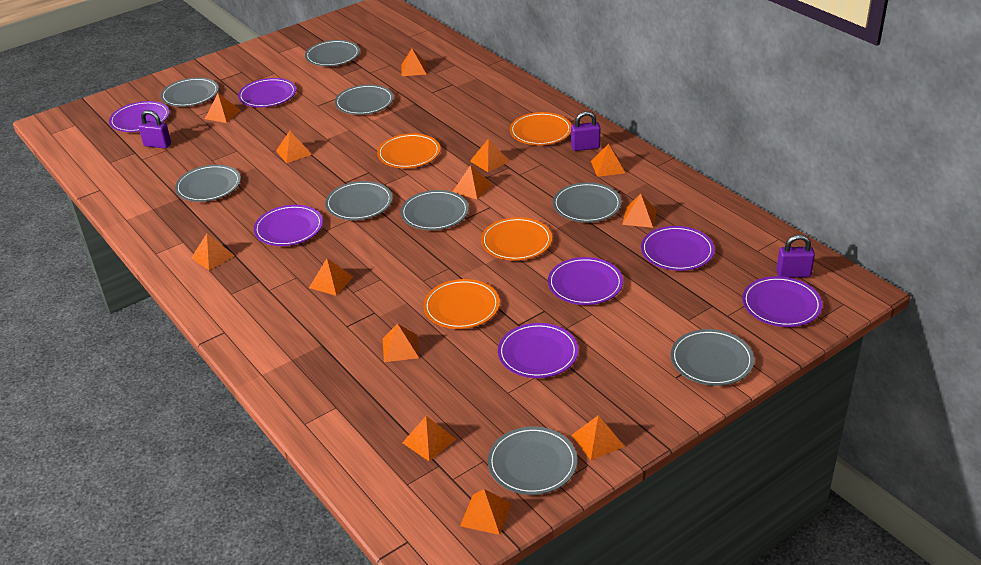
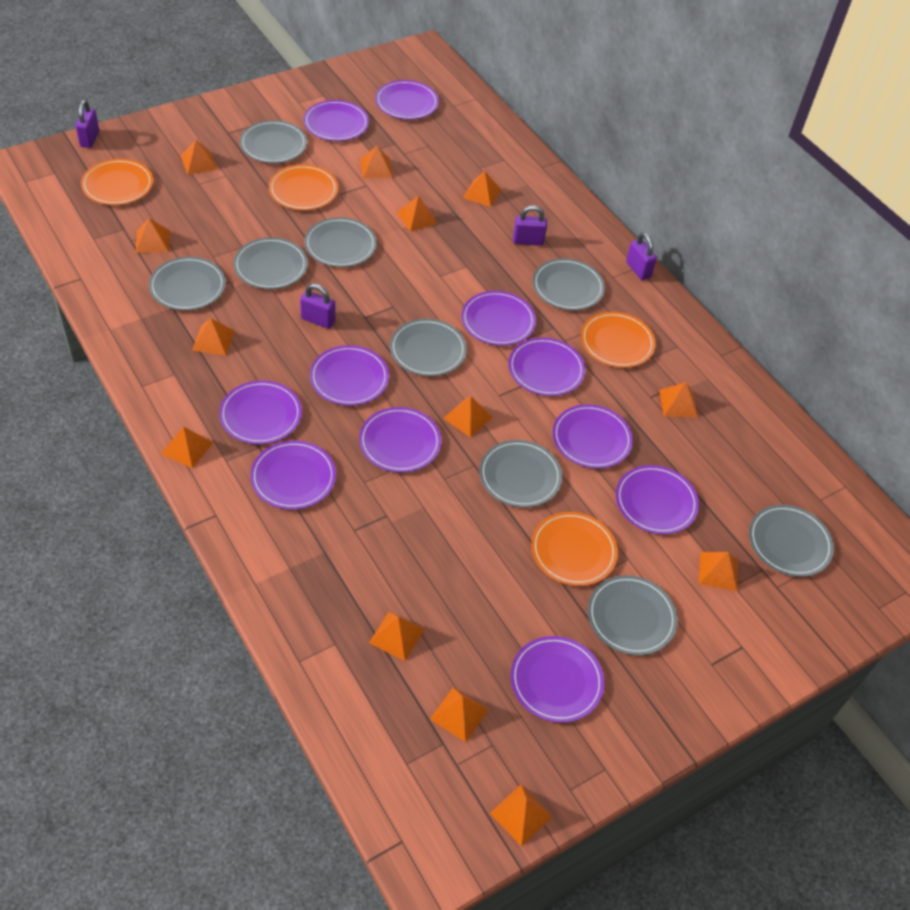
purple padlock: 3 -> 4
purple plate: 7 -> 11

